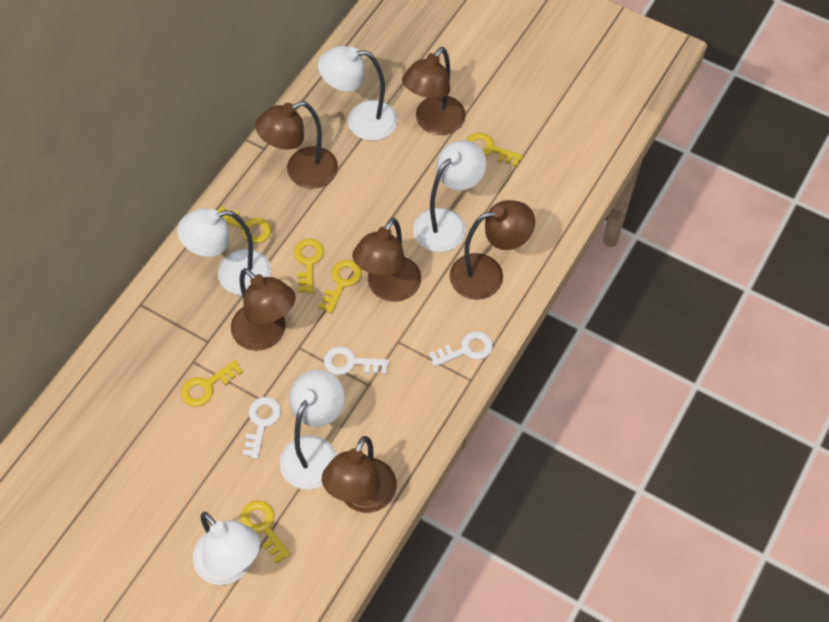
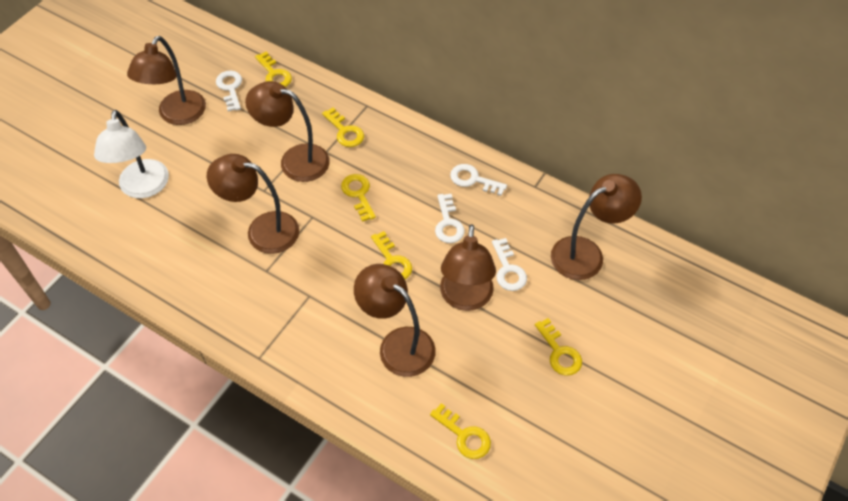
white key: 3 -> 4
white lamp: 5 -> 1

